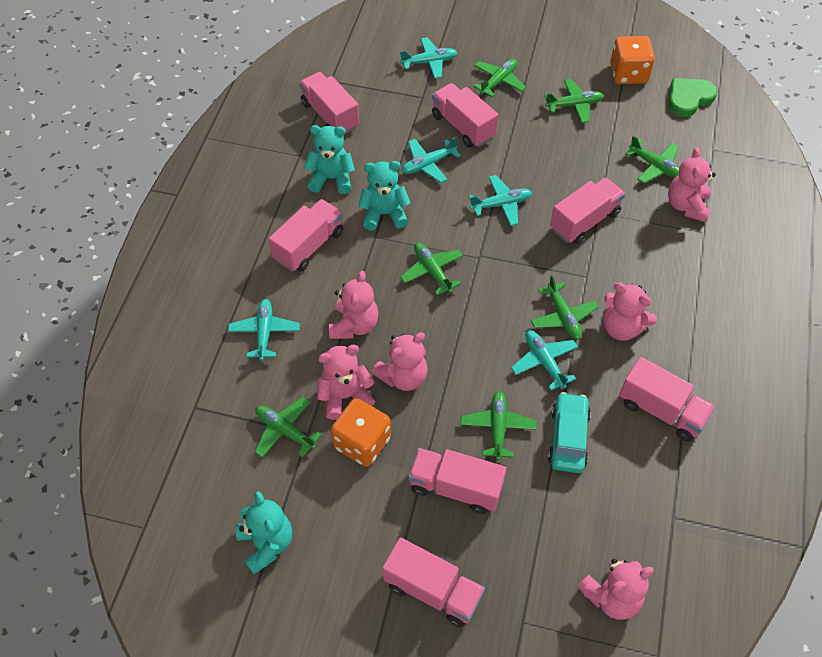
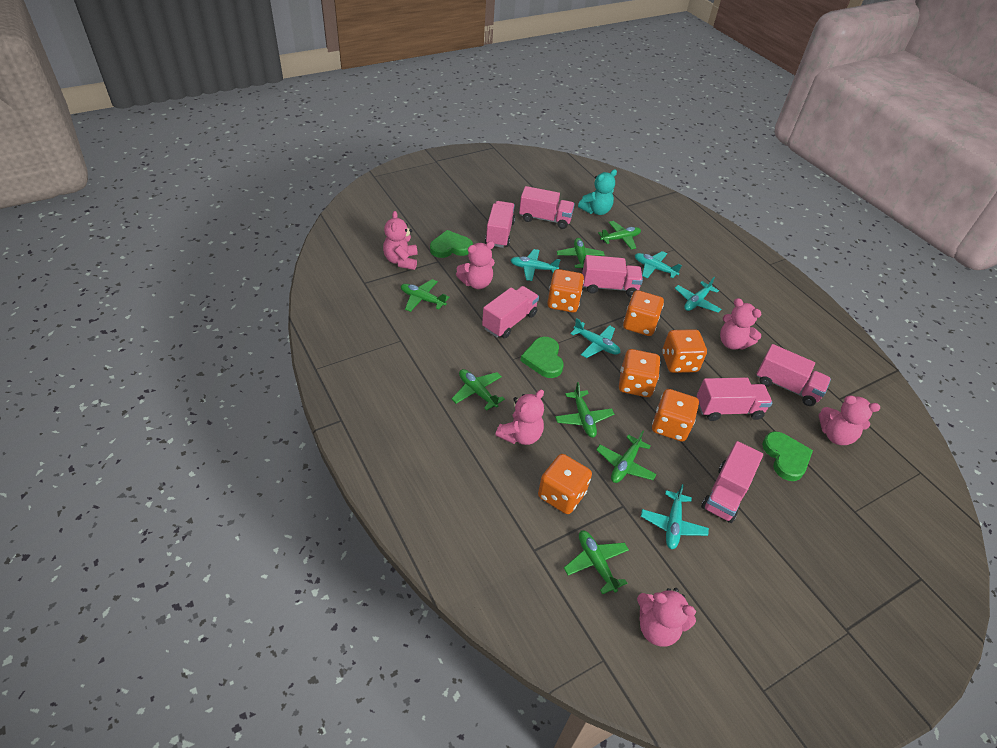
green heart: 1 -> 3
orange dice: 2 -> 6
turquoise car: 1 -> 0
turquoise teddy bear: 3 -> 1

